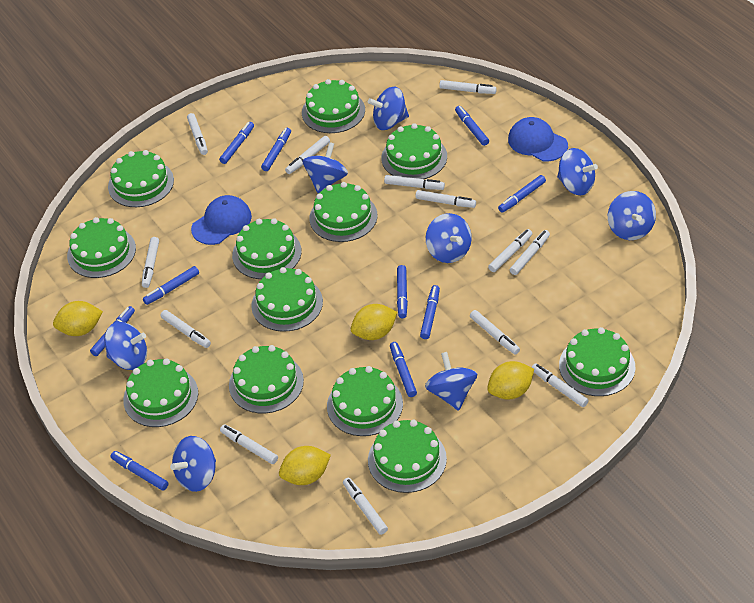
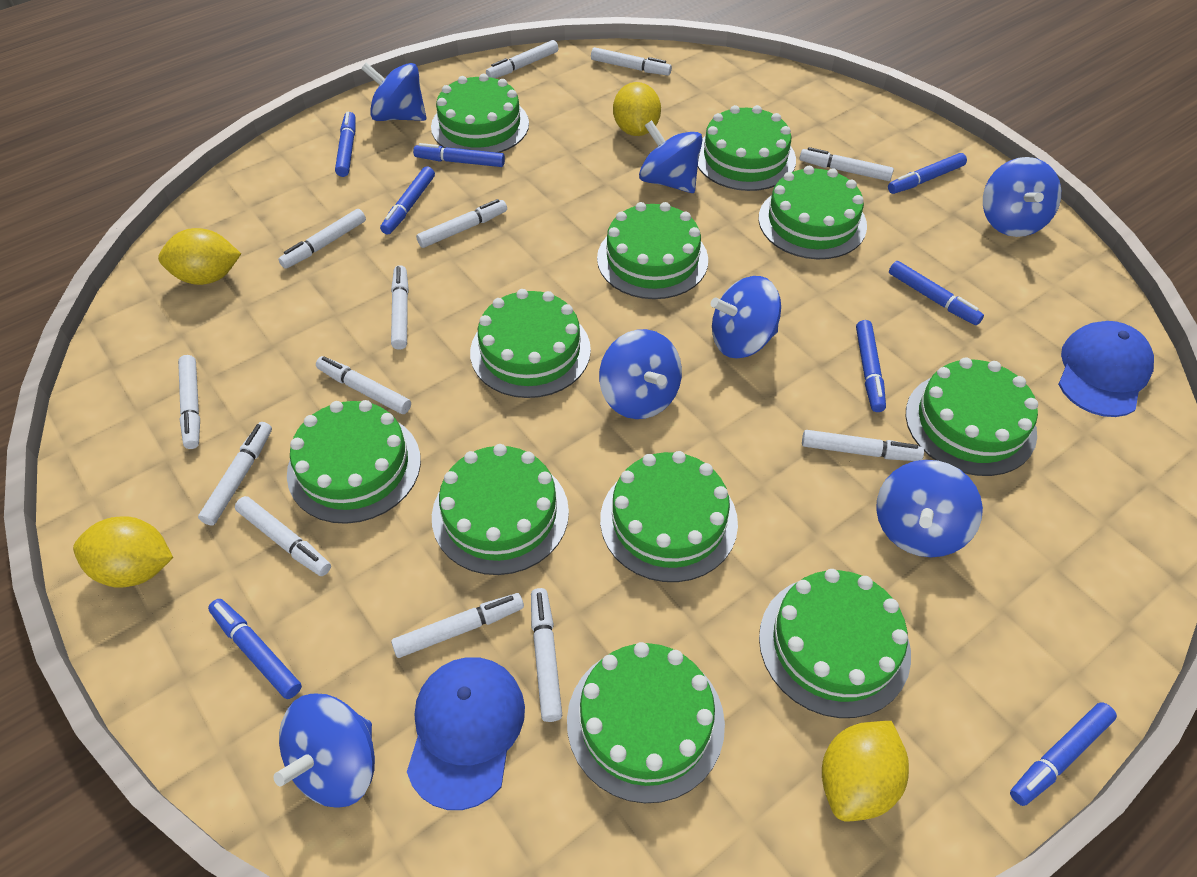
blue marker: 10 -> 8
blue spinning top: 8 -> 7
green cake: 12 -> 11

